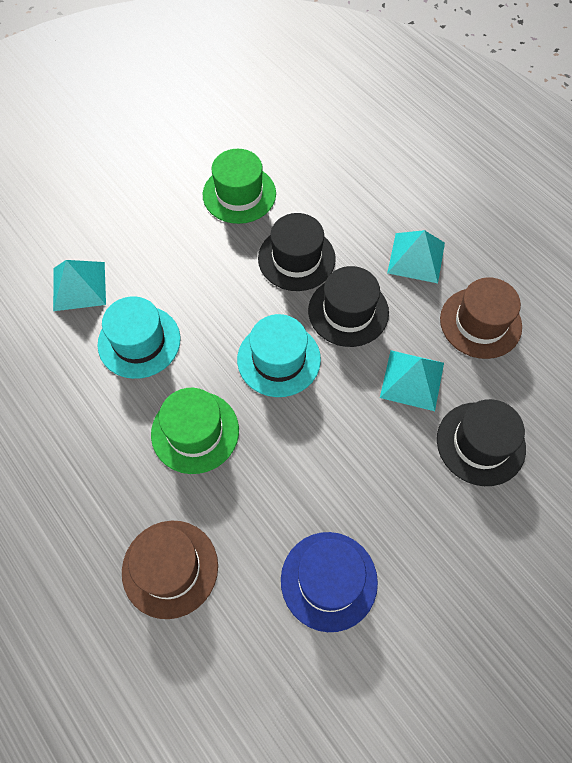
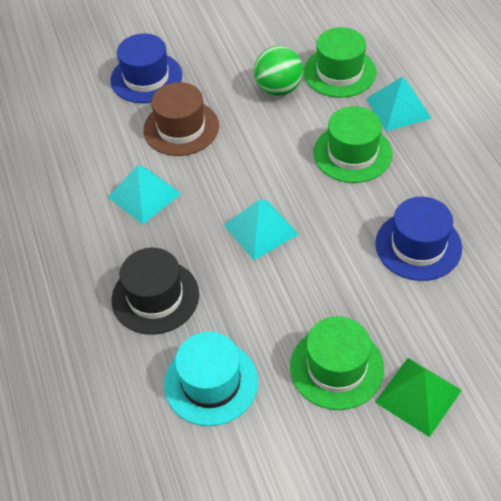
black hat: 3 -> 1
blue hat: 1 -> 2
brown hat: 2 -> 1
green ball: 0 -> 1
green hat: 2 -> 3
green pyramid: 0 -> 1
turquoise hat: 2 -> 1

